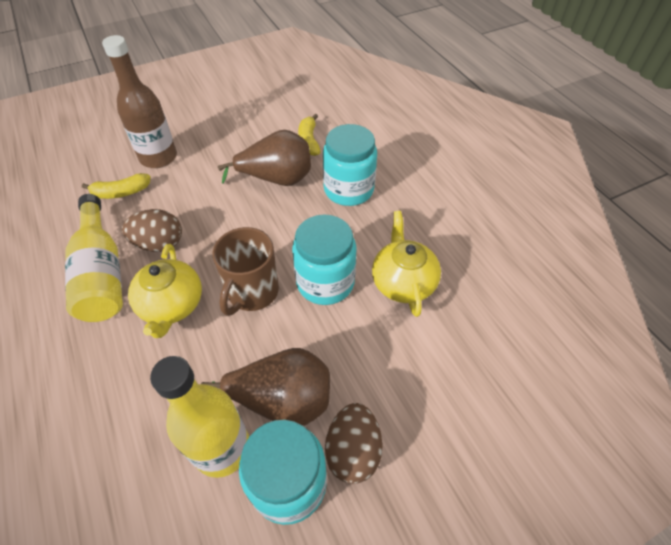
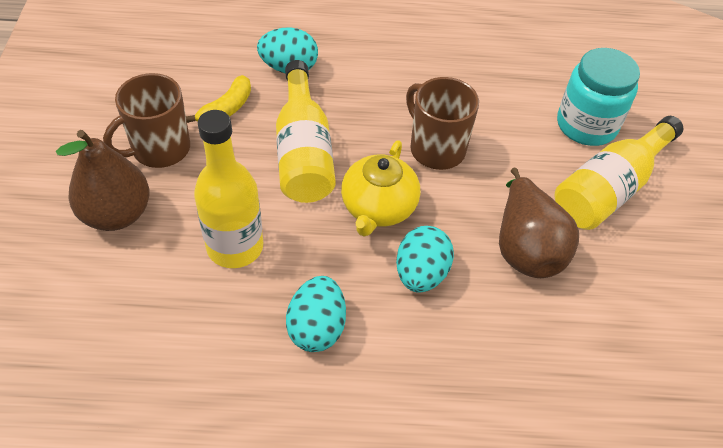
brown bottle: 1 -> 0
brown egg: 2 -> 0
brown mug: 1 -> 2
turquoise egg: 0 -> 3
turquoise jar: 3 -> 1
yellow banana: 2 -> 1
yellow bottle: 2 -> 3
yellow teapot: 2 -> 1

